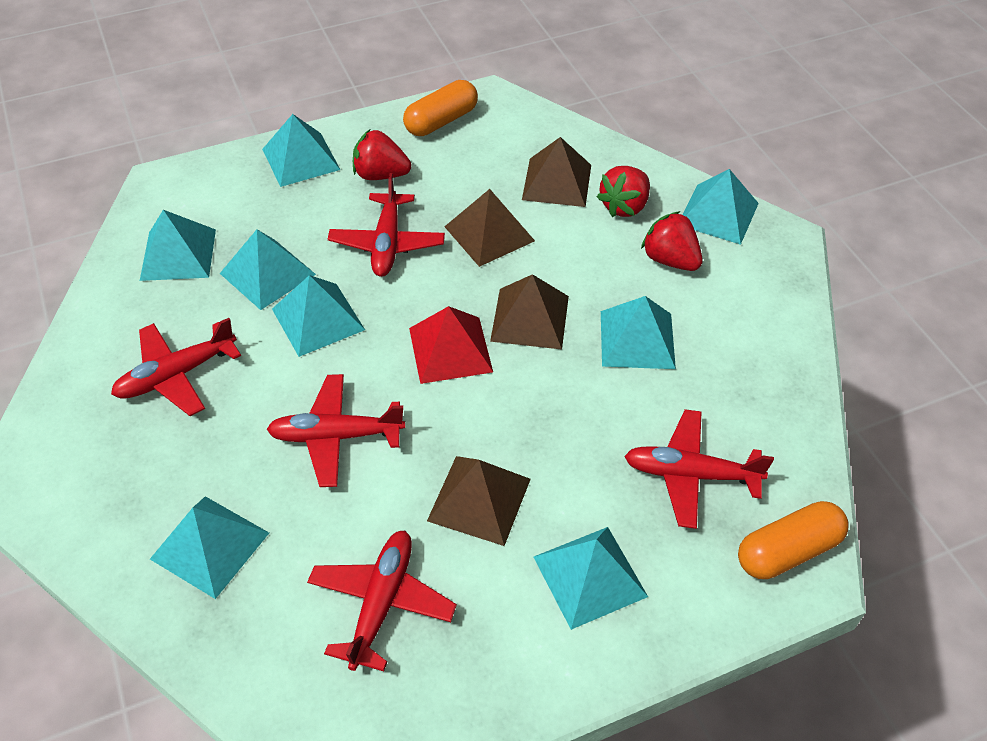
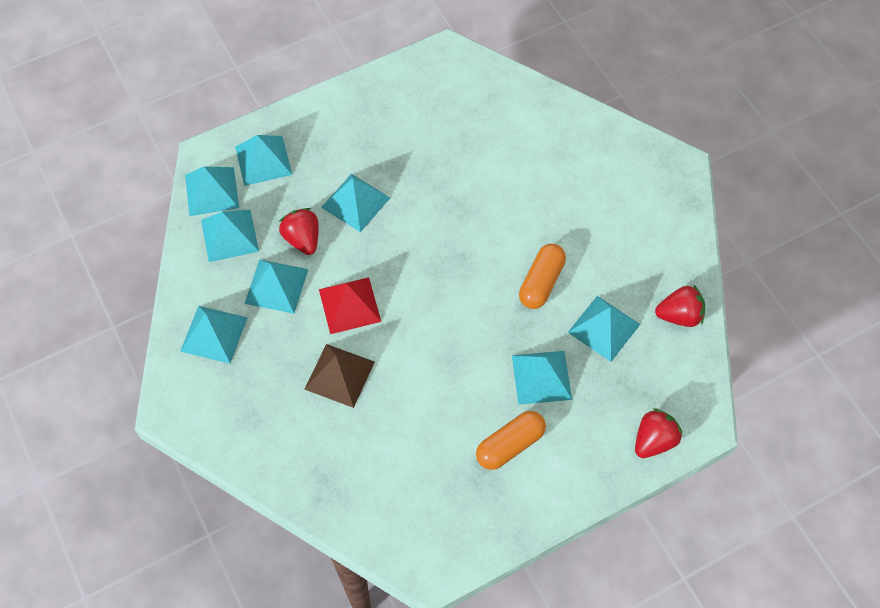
brown pyramid: 4 -> 1
red plane: 5 -> 0

